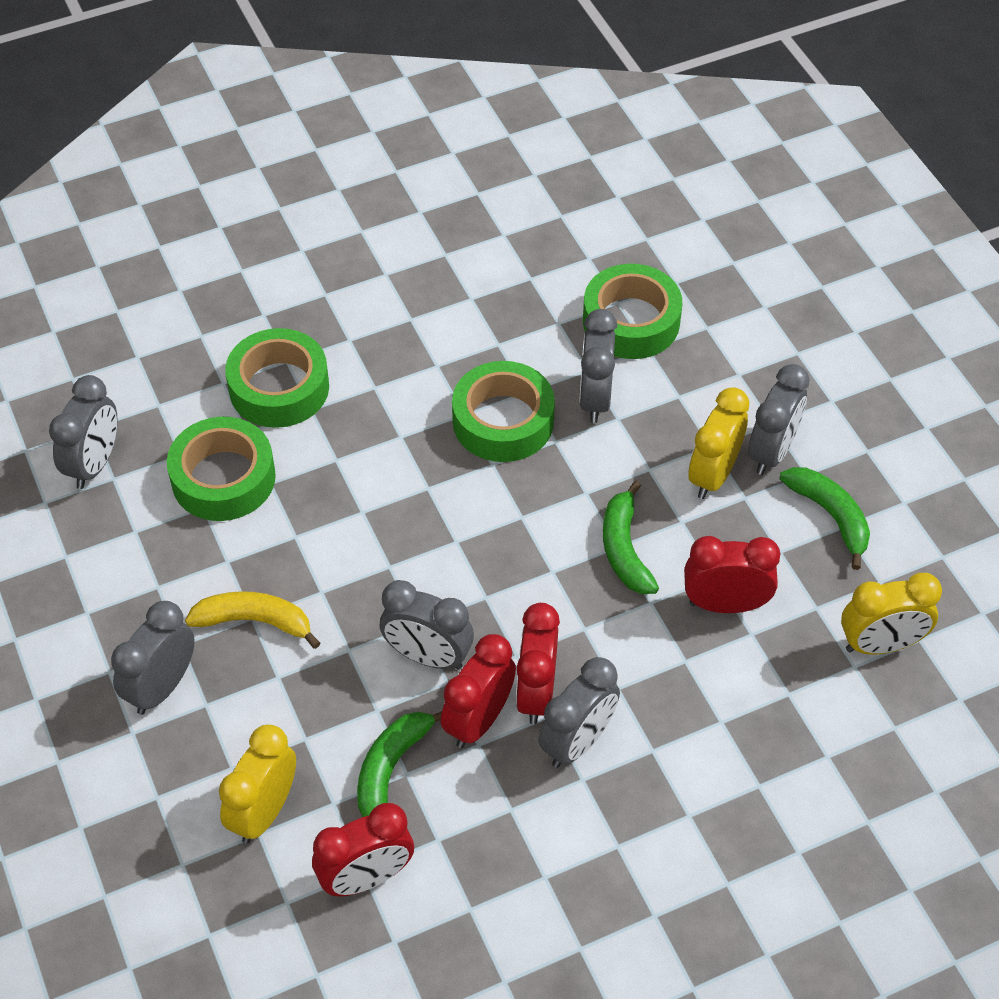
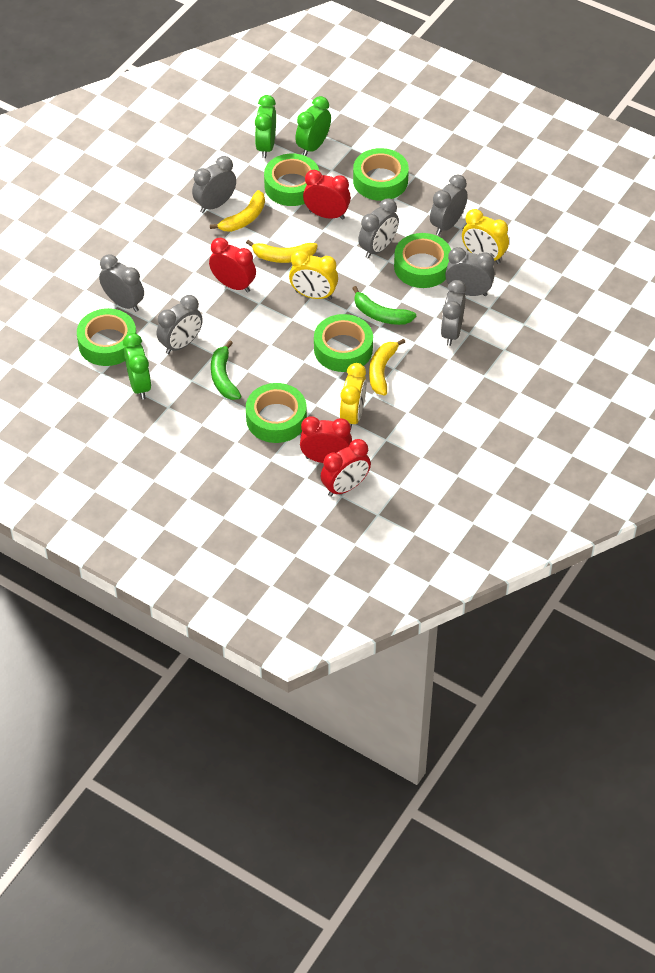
green banana: 3 -> 2
green clock: 0 -> 3
green tape: 4 -> 6
grey clock: 6 -> 7
yellow banana: 1 -> 3

